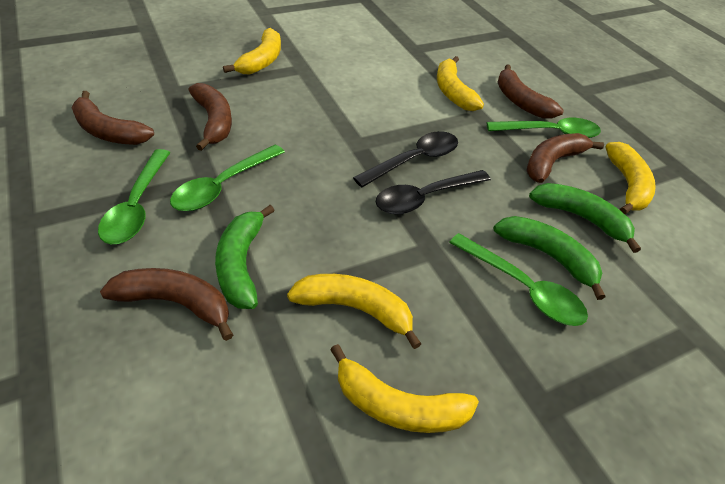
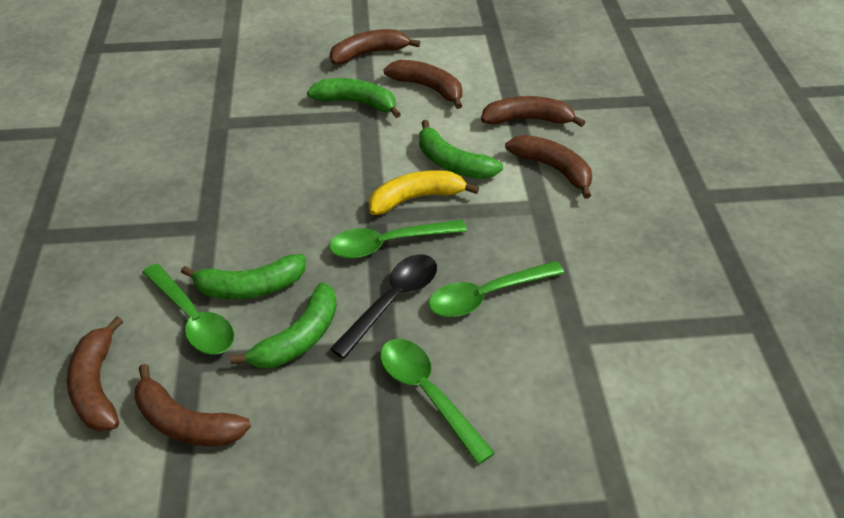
black spoon: 2 -> 1
brown banana: 5 -> 6
green banana: 3 -> 4
yellow banana: 5 -> 1

